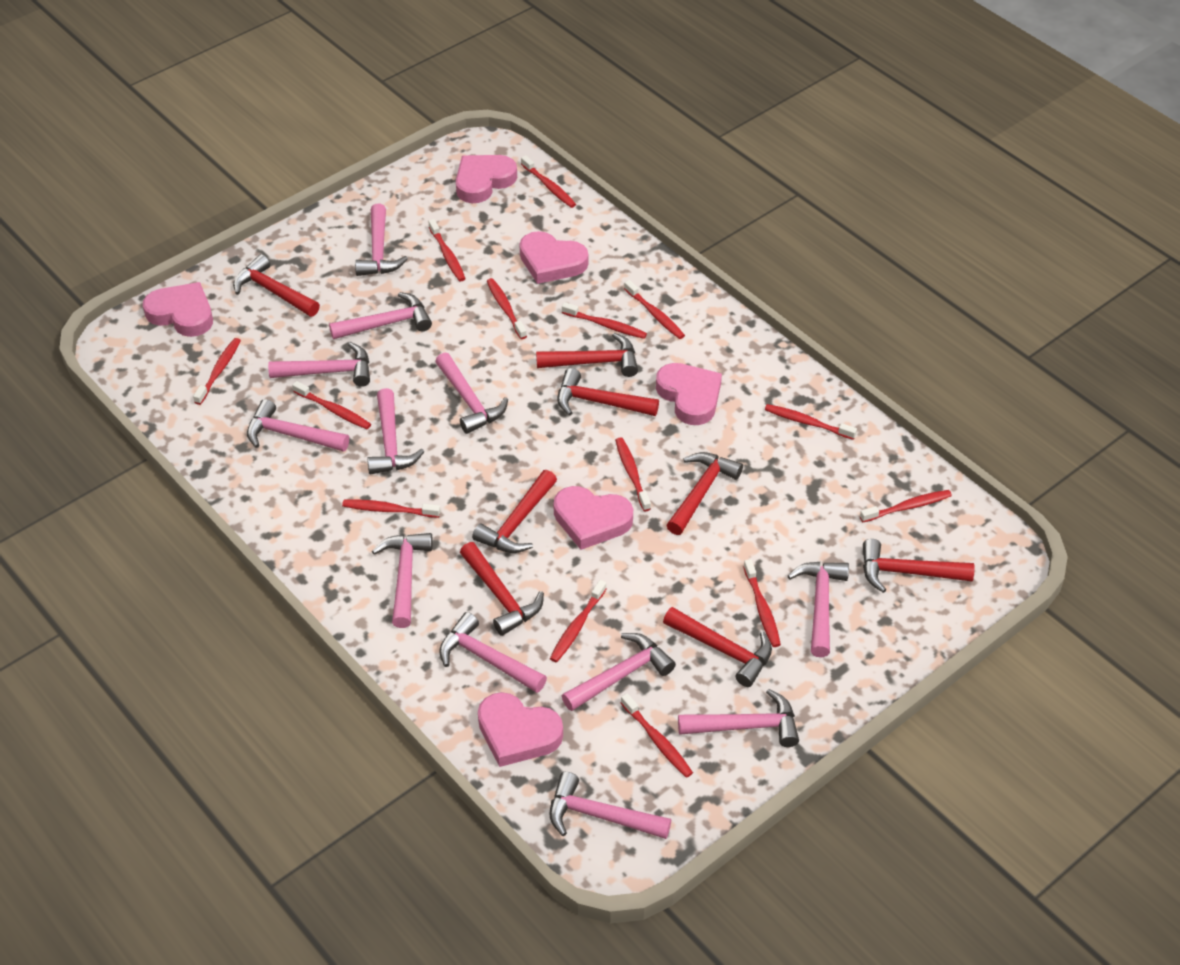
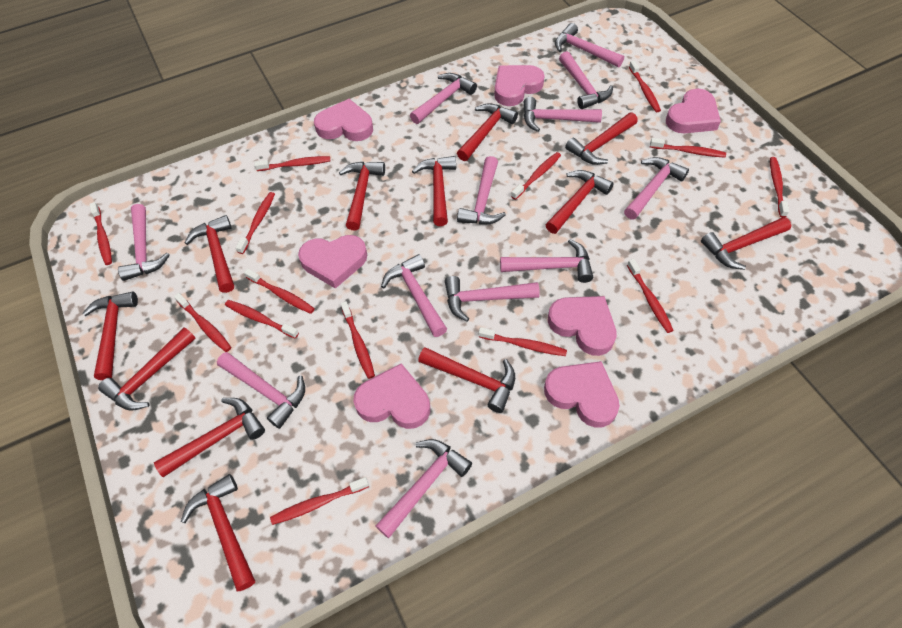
pink heart: 6 -> 7
red hammer: 8 -> 12

